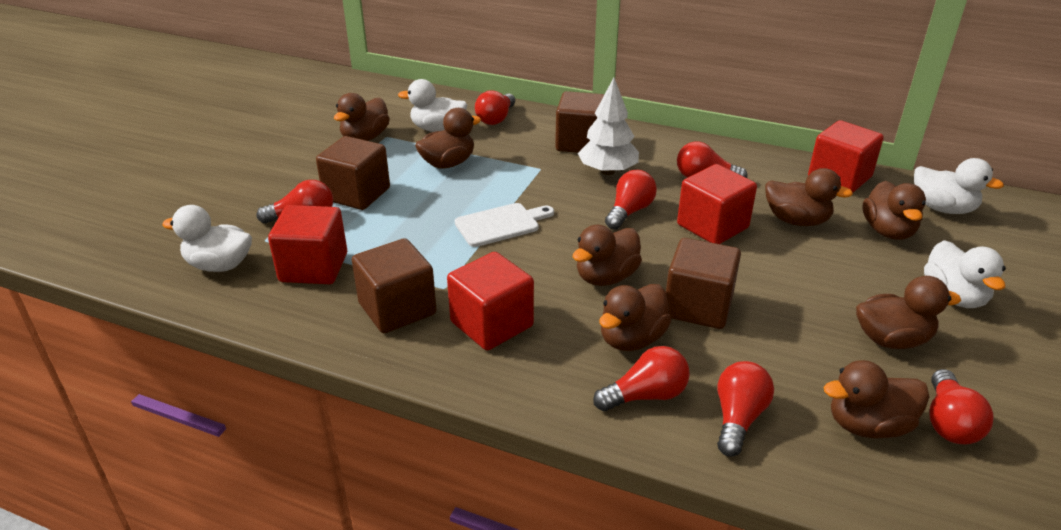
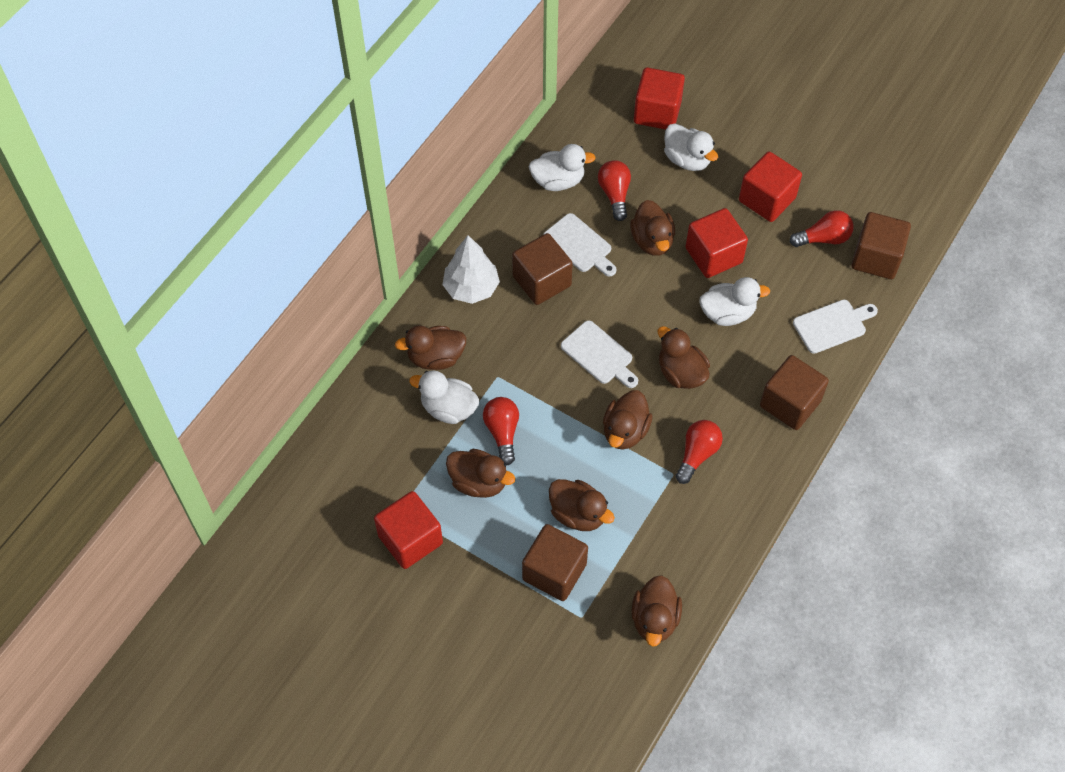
brown duck: 8 -> 7
red light bulb: 7 -> 4
white cutting board: 1 -> 3

